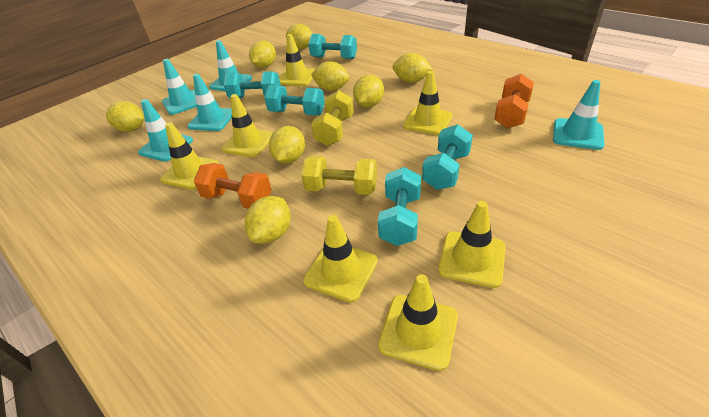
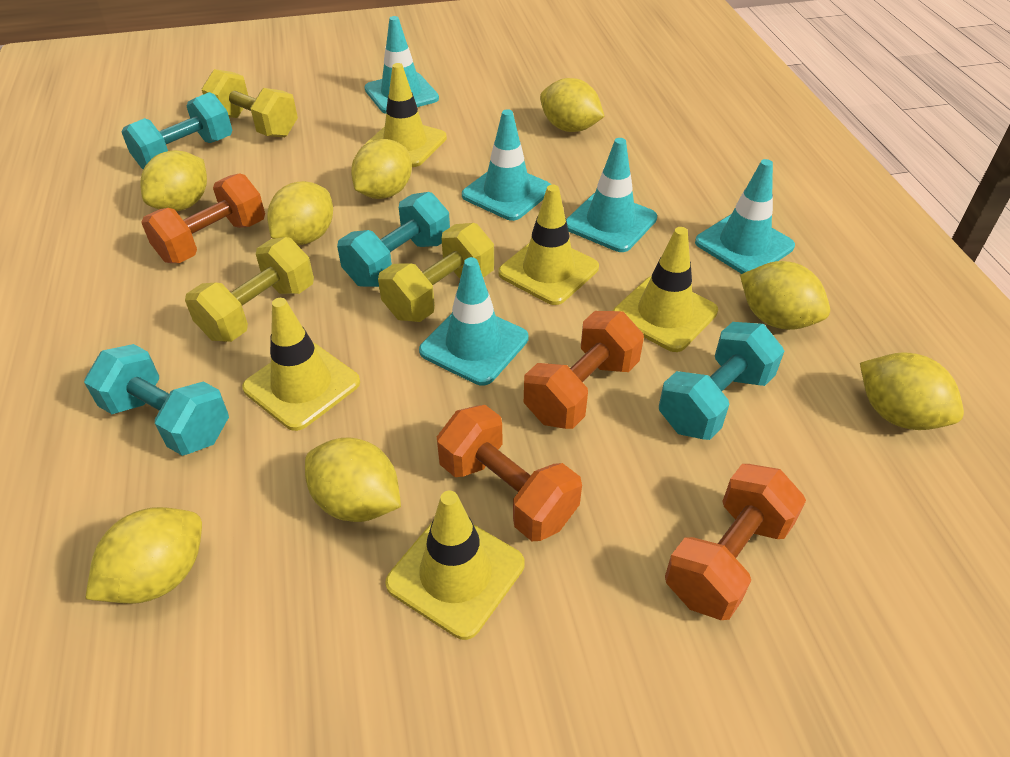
orange dumbbell: 2 -> 4
turquoise dumbbell: 5 -> 4
yellow dumbbell: 2 -> 3
yellow traffic cone: 7 -> 5

